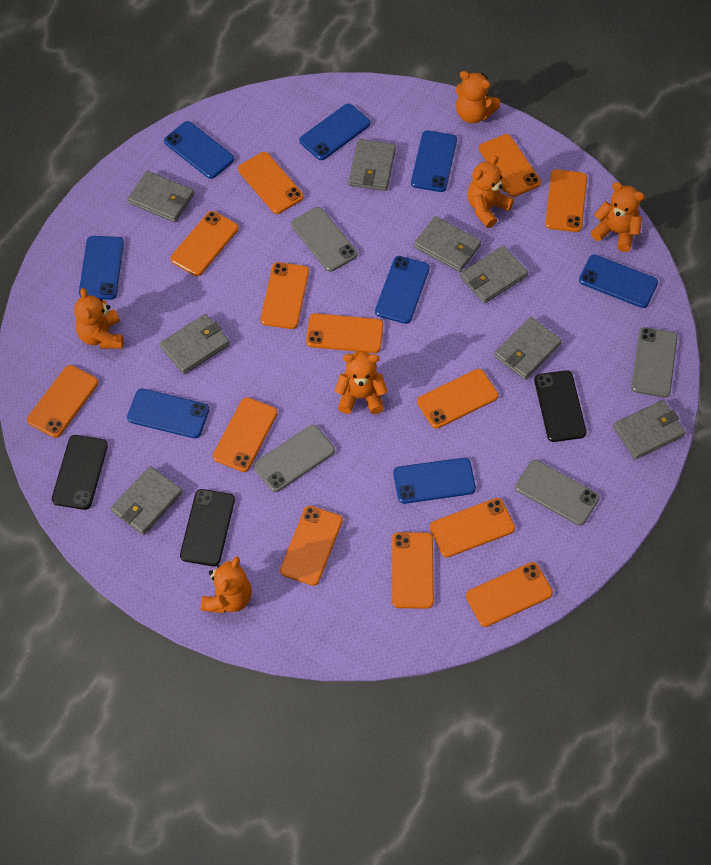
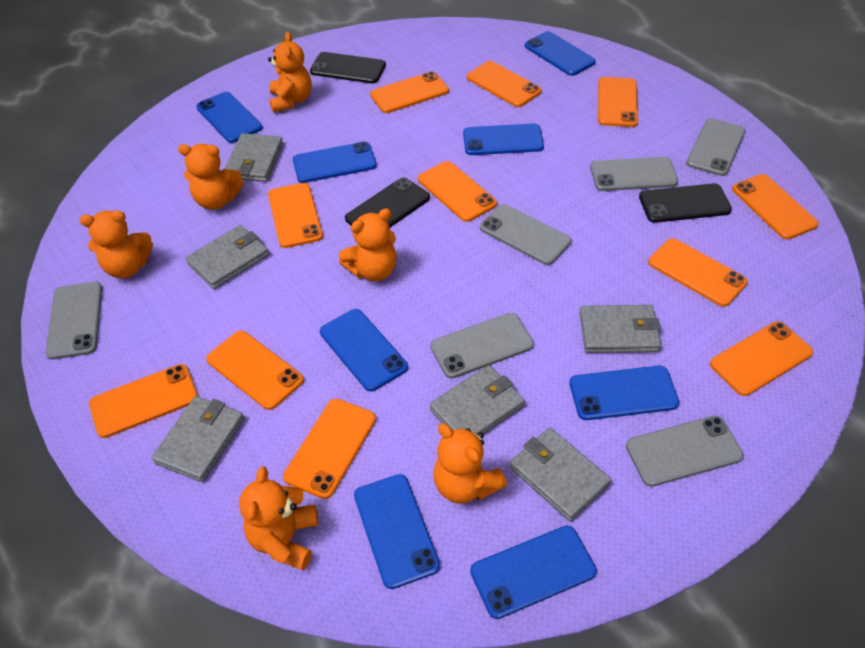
grey phone: 4 -> 6
grey wallet: 8 -> 6
orange phone: 13 -> 11

